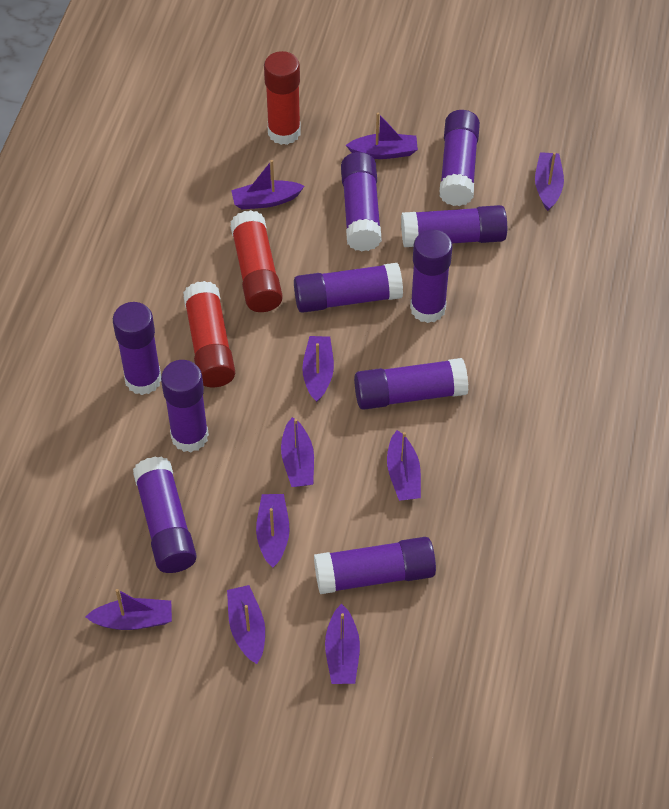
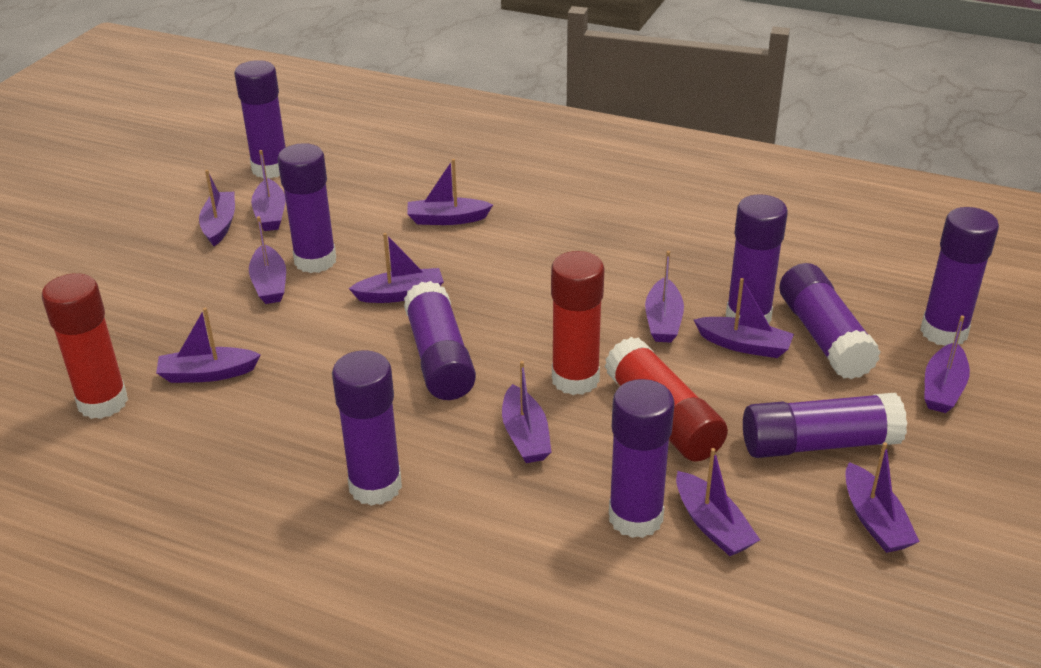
purple boat: 10 -> 12
purple glue stick: 10 -> 9

